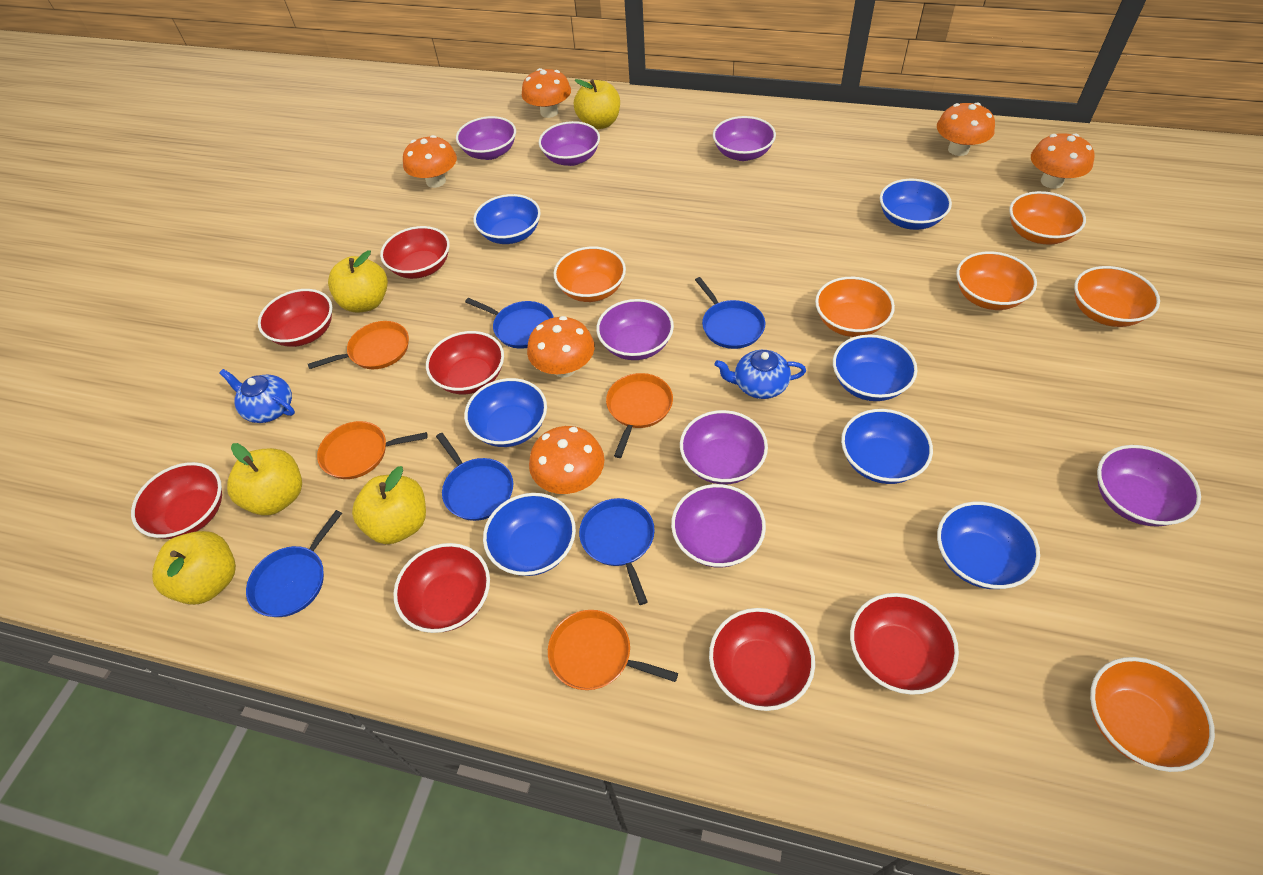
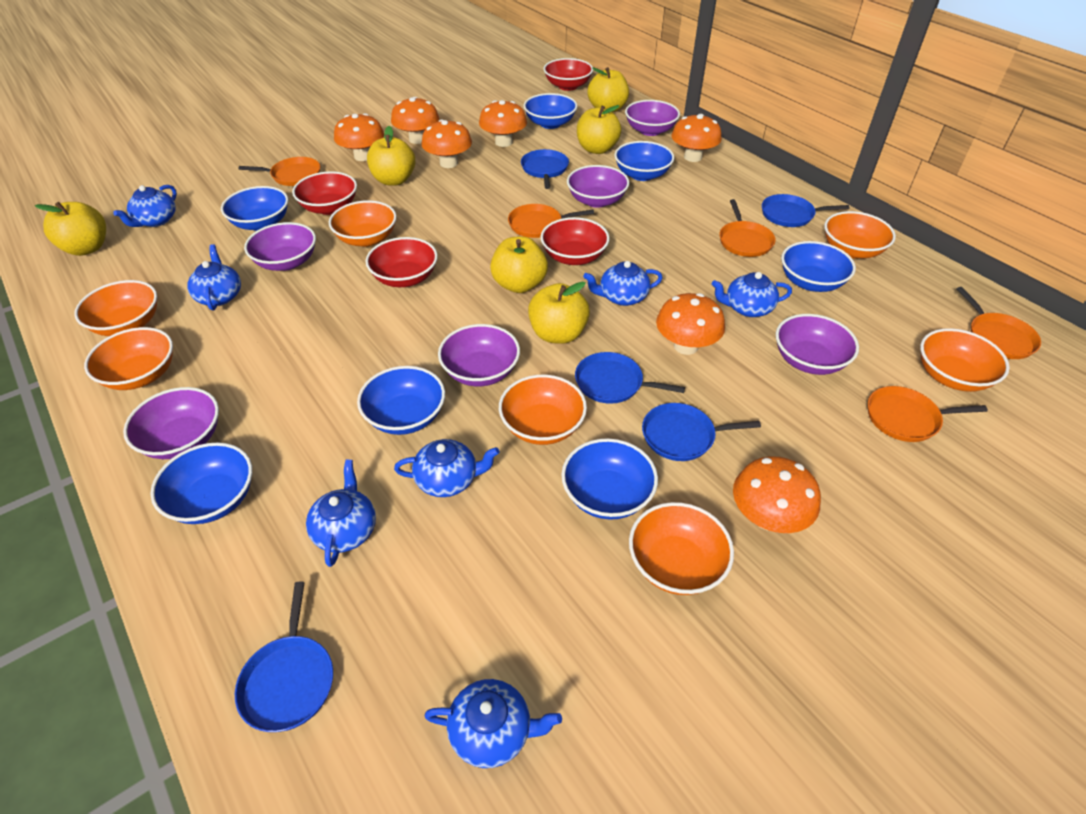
blue teapot: 2 -> 7
orange bowl: 6 -> 7
orange mushroom: 6 -> 7
orange pan: 4 -> 5
purple bowl: 7 -> 6
red bowl: 7 -> 4
yellow apple: 5 -> 6

